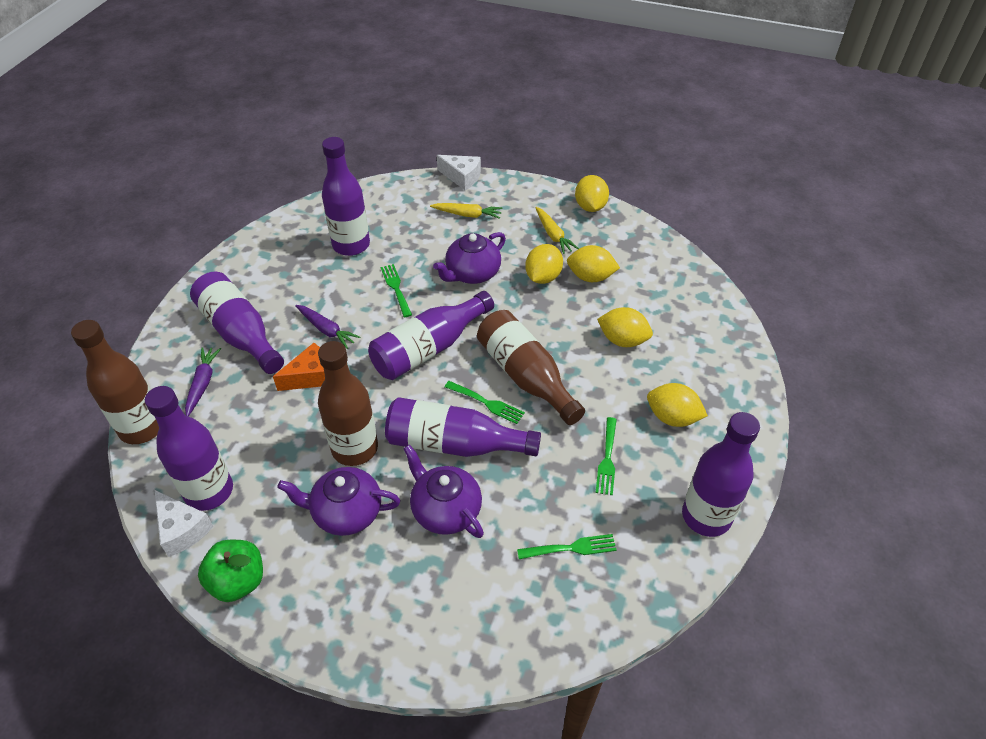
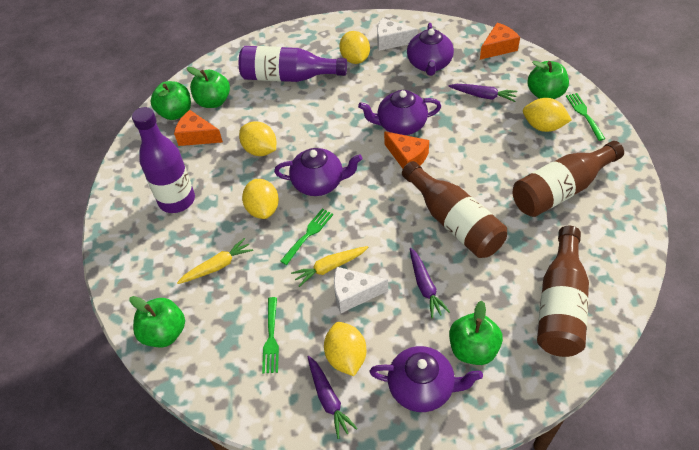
green apple: 1 -> 5
green fork: 4 -> 3
orange cheese: 1 -> 3
purple bottle: 6 -> 2
purple carrot: 2 -> 3
purple teapot: 3 -> 4

